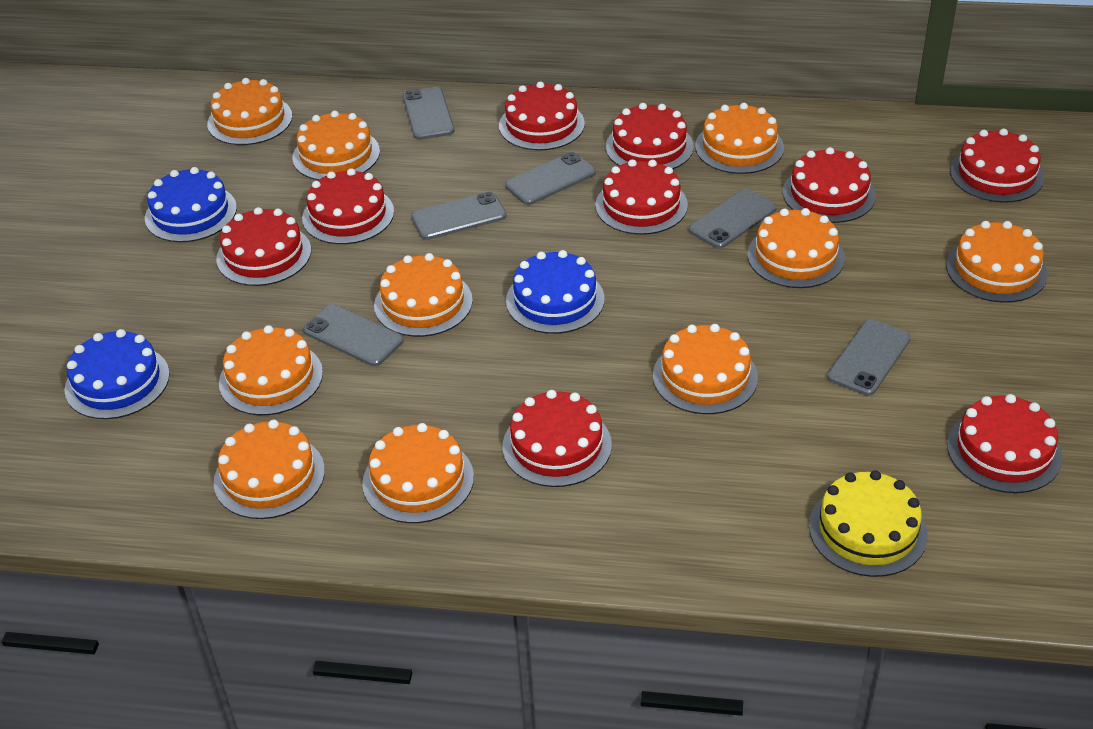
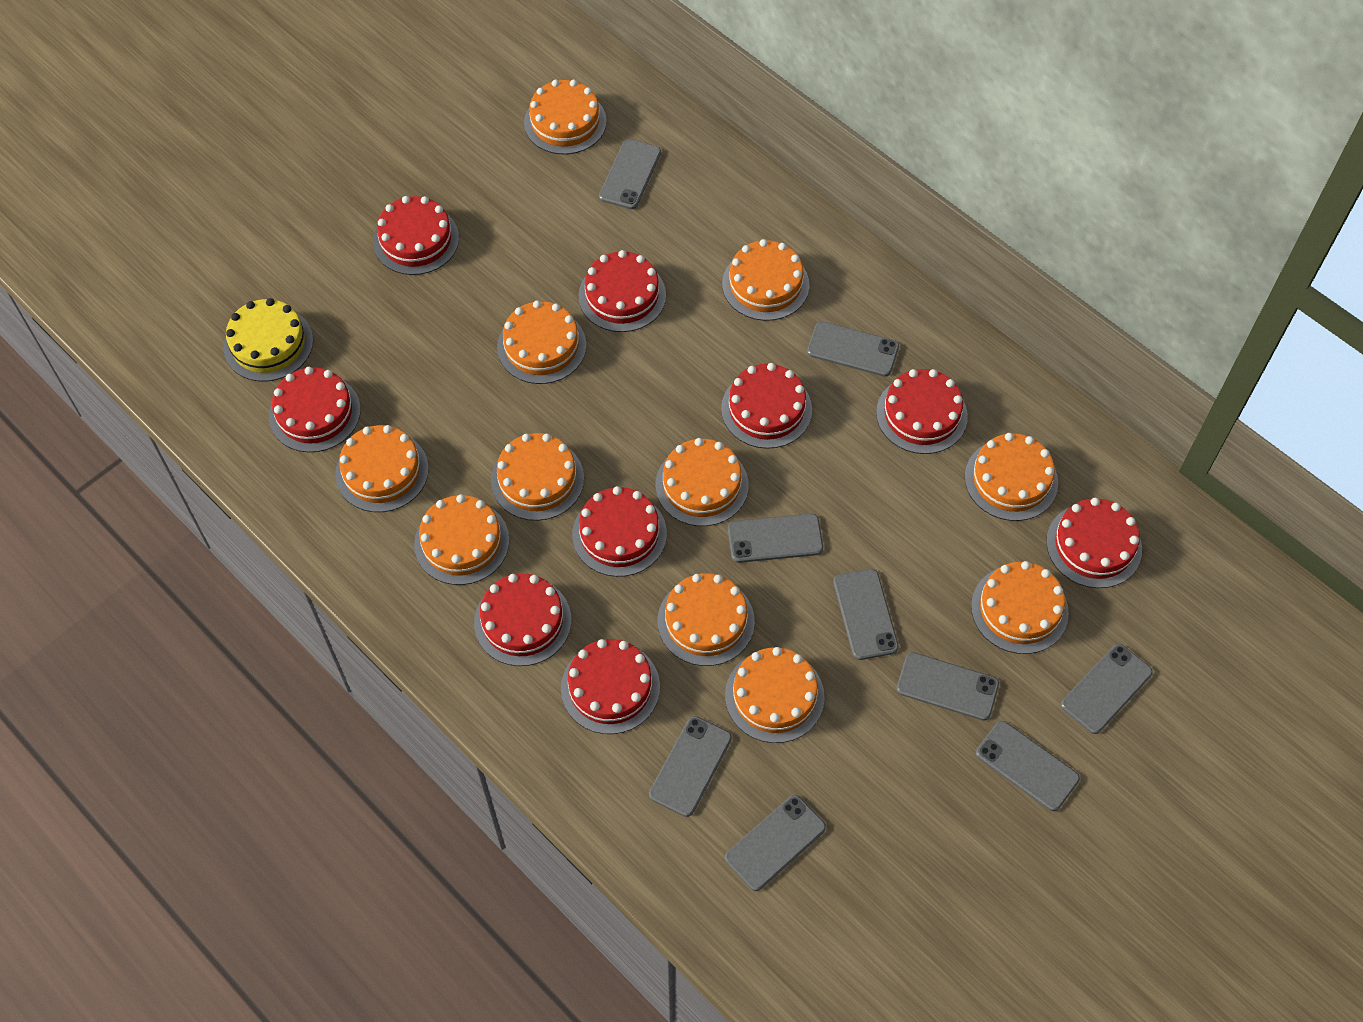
blue cake: 3 -> 0
grey phone: 6 -> 9
orange cake: 10 -> 11

